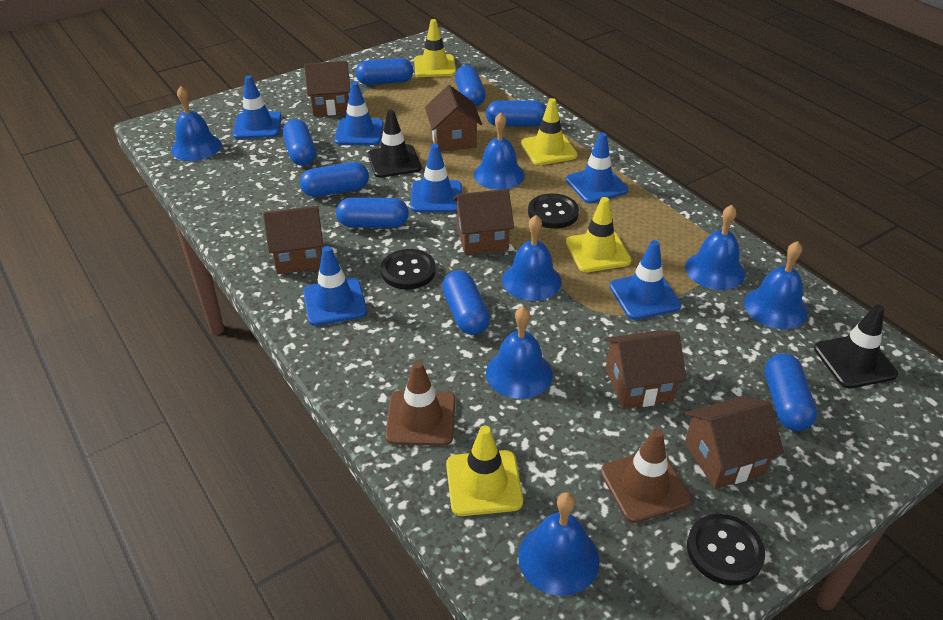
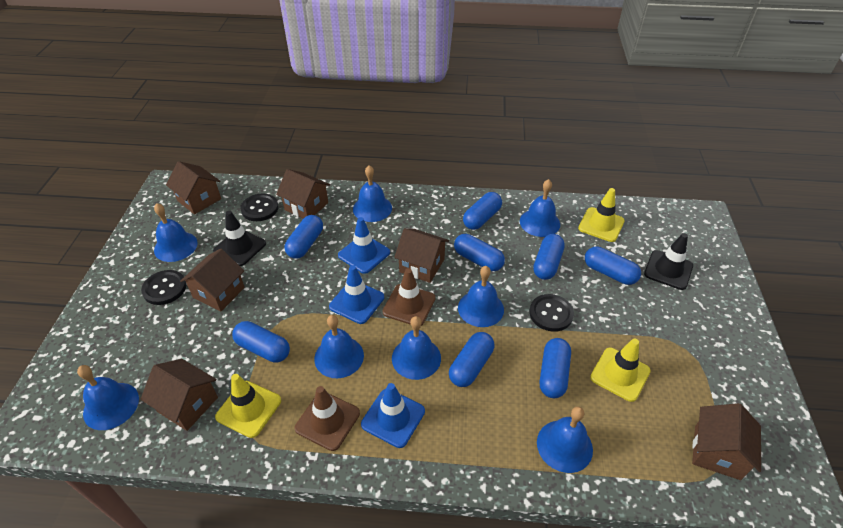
blue bell: 7 -> 8
blue traffic cone: 6 -> 3
yellow traffic cone: 4 -> 3

